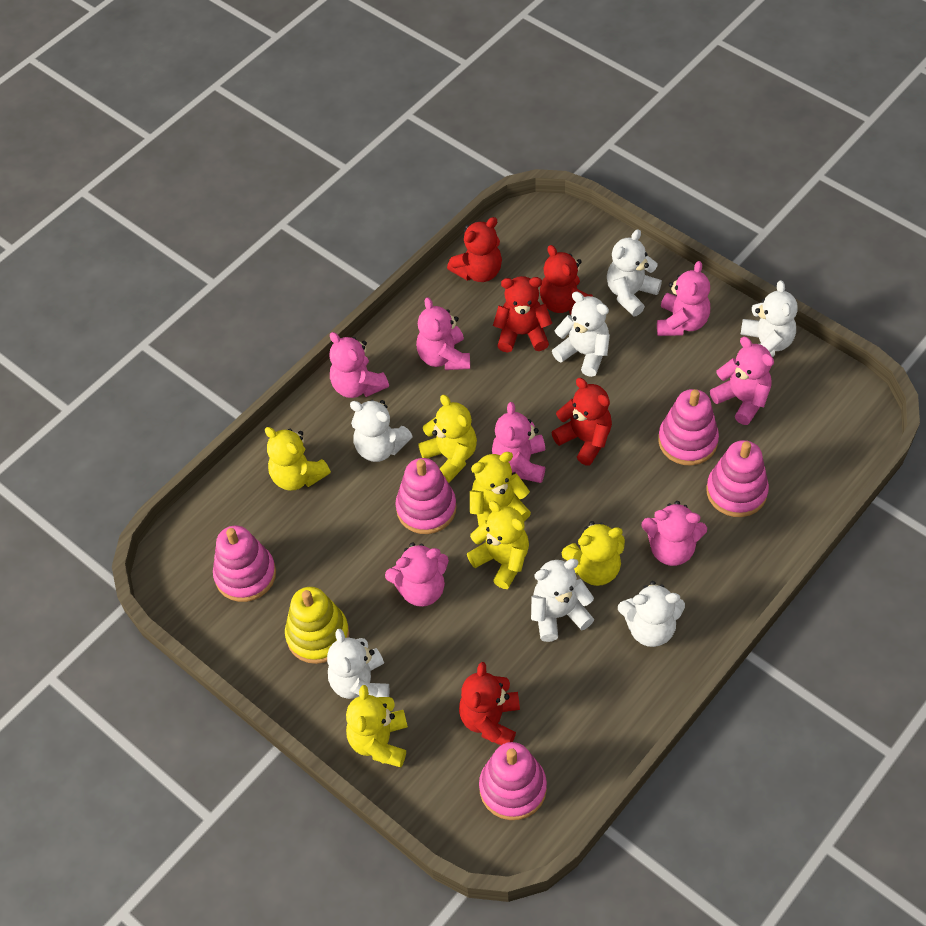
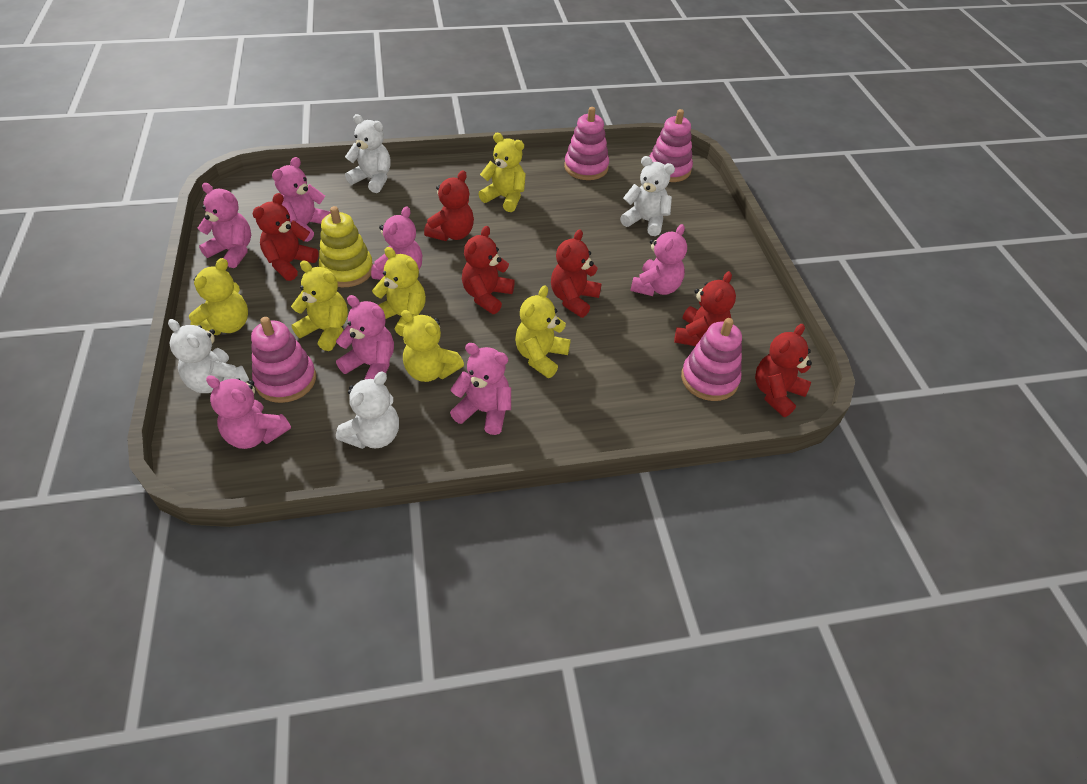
pink stacking toy: 5 -> 4
red teddy bear: 5 -> 6
white teddy bear: 7 -> 4

